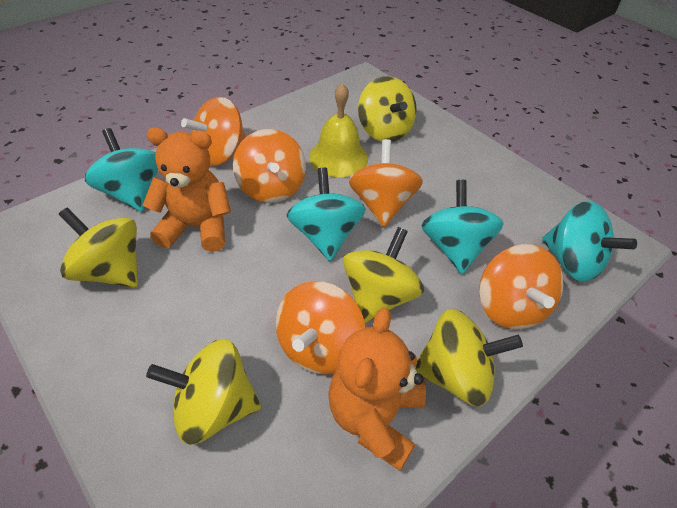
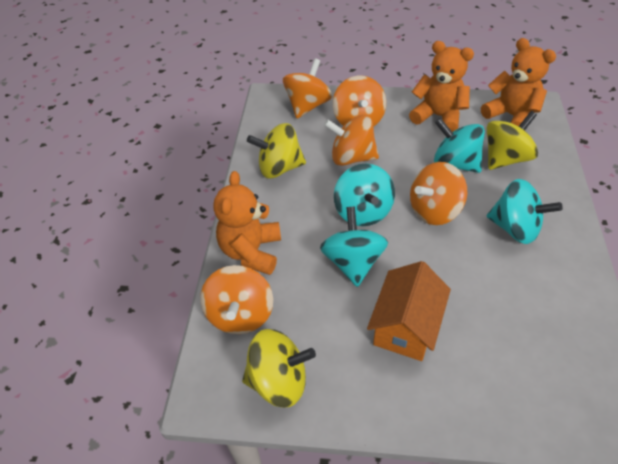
orange house: 0 -> 1
orange teddy bear: 2 -> 3
yellow bell: 1 -> 0
yellow spinning top: 5 -> 3

